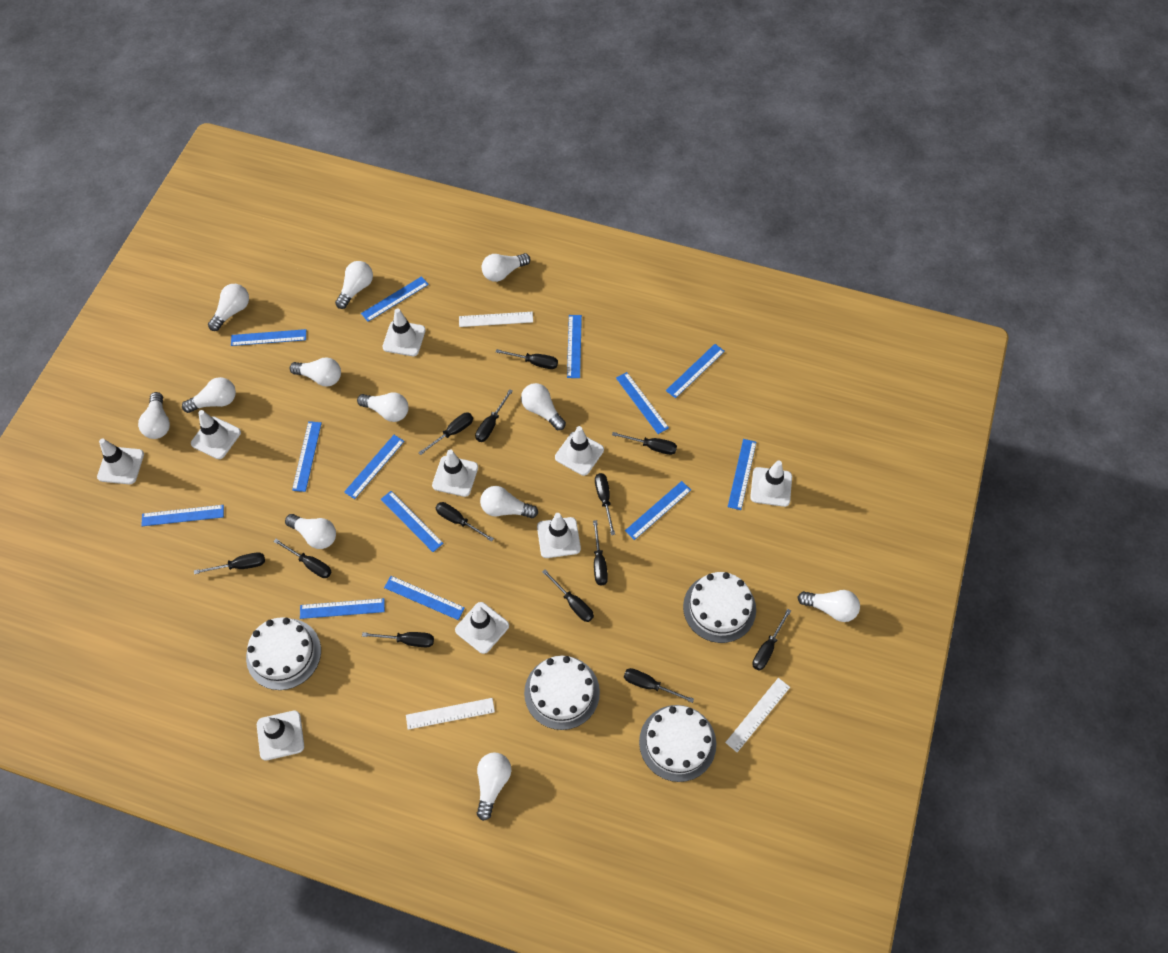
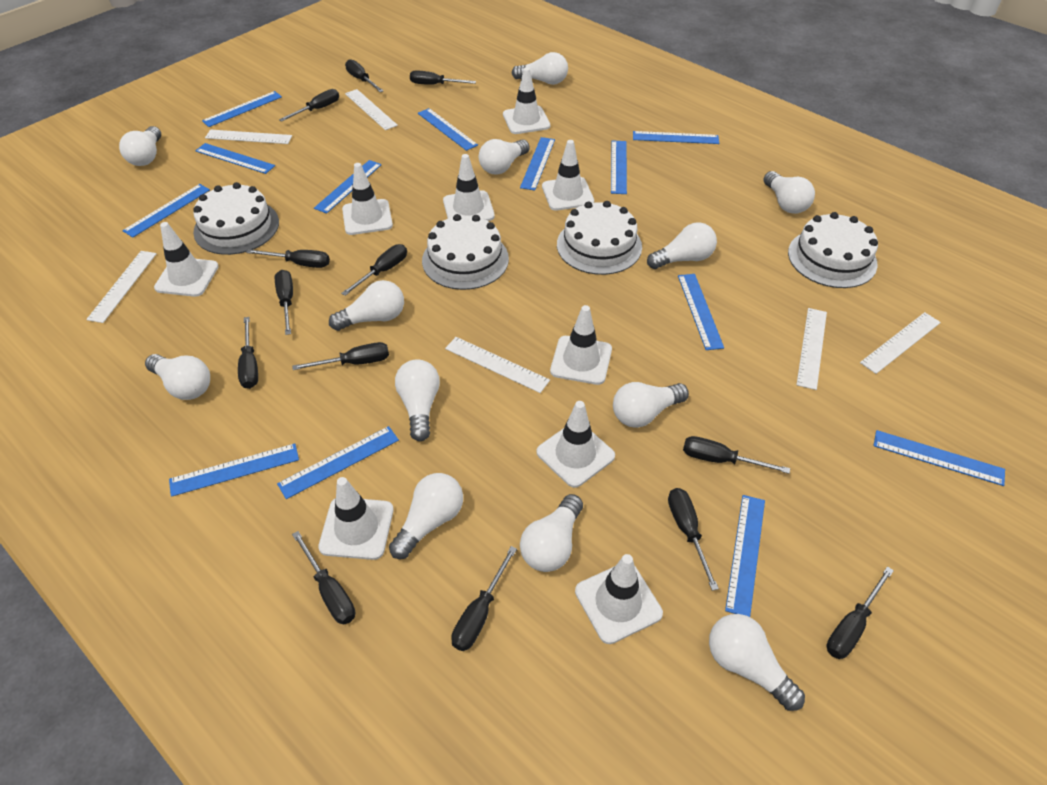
white ruler: 3 -> 6

